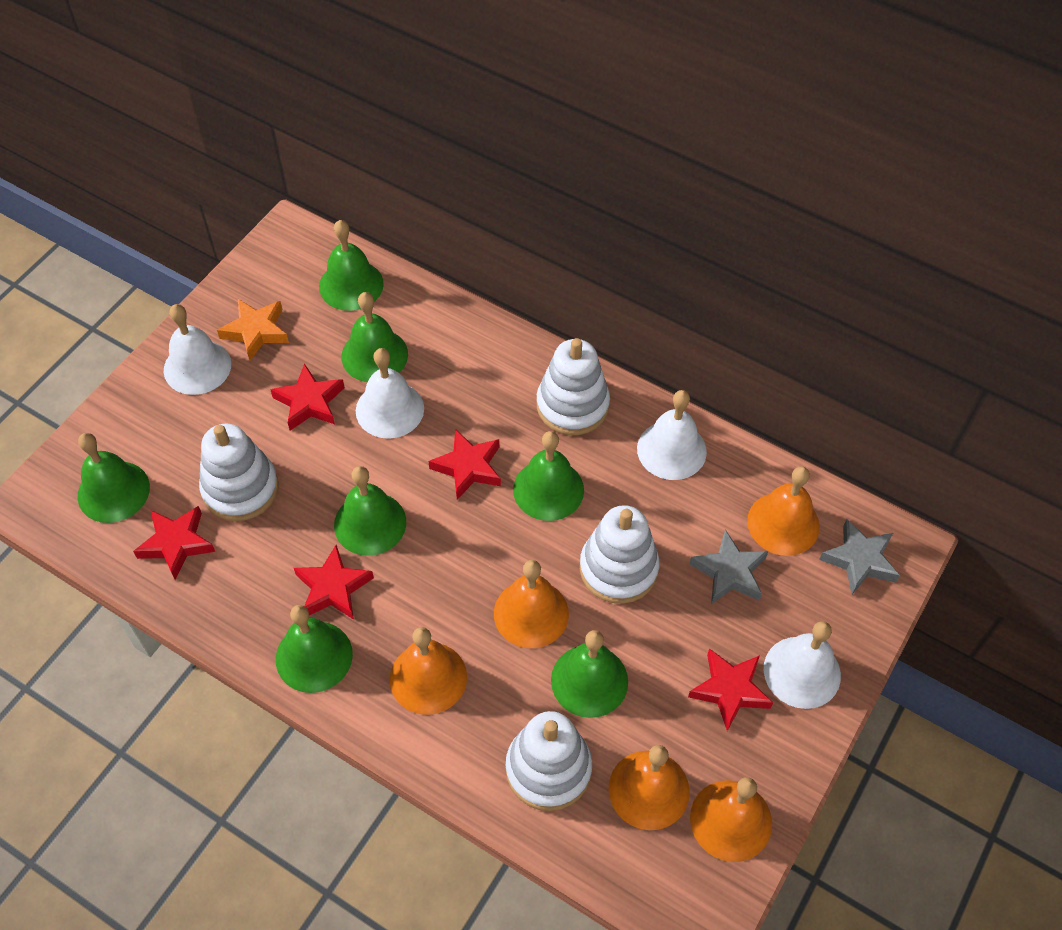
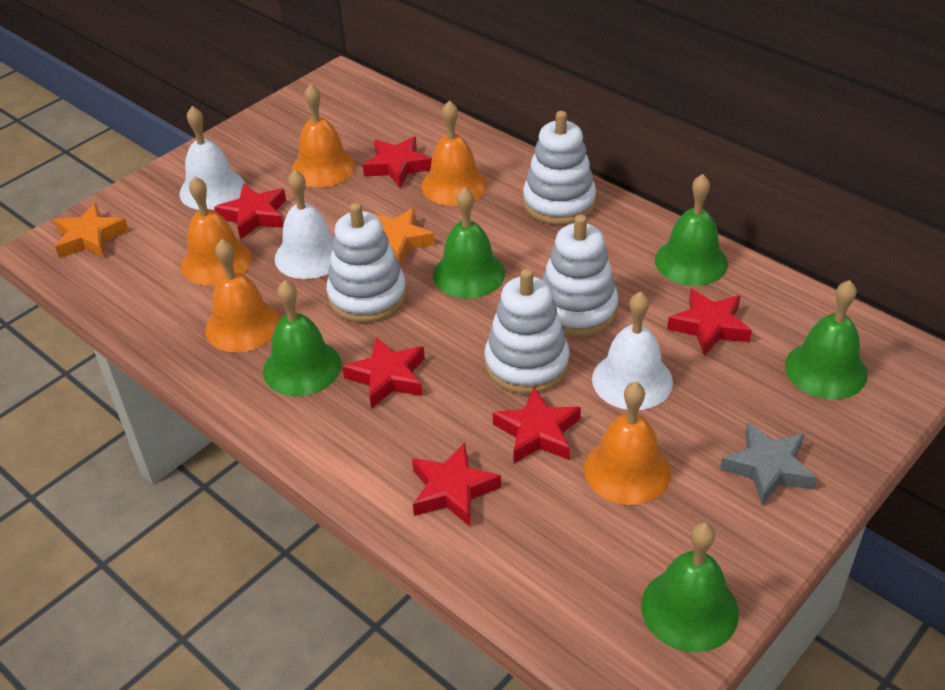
green bell: 7 -> 5
grey star: 2 -> 1
orange star: 1 -> 2
red star: 5 -> 6
white bell: 4 -> 3

